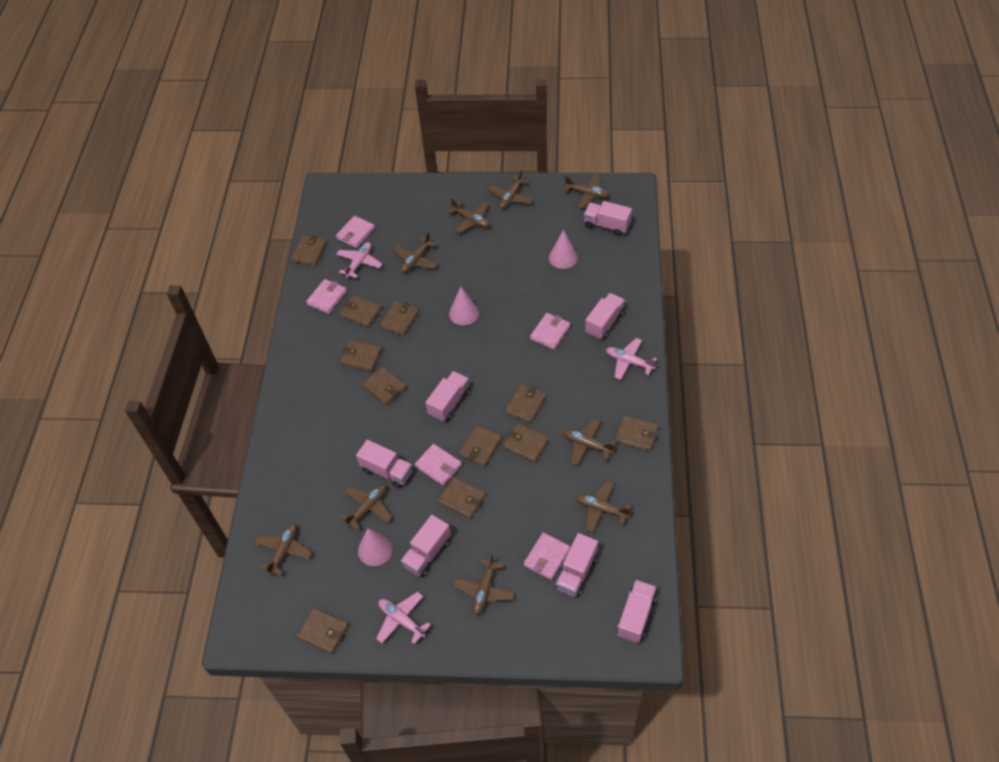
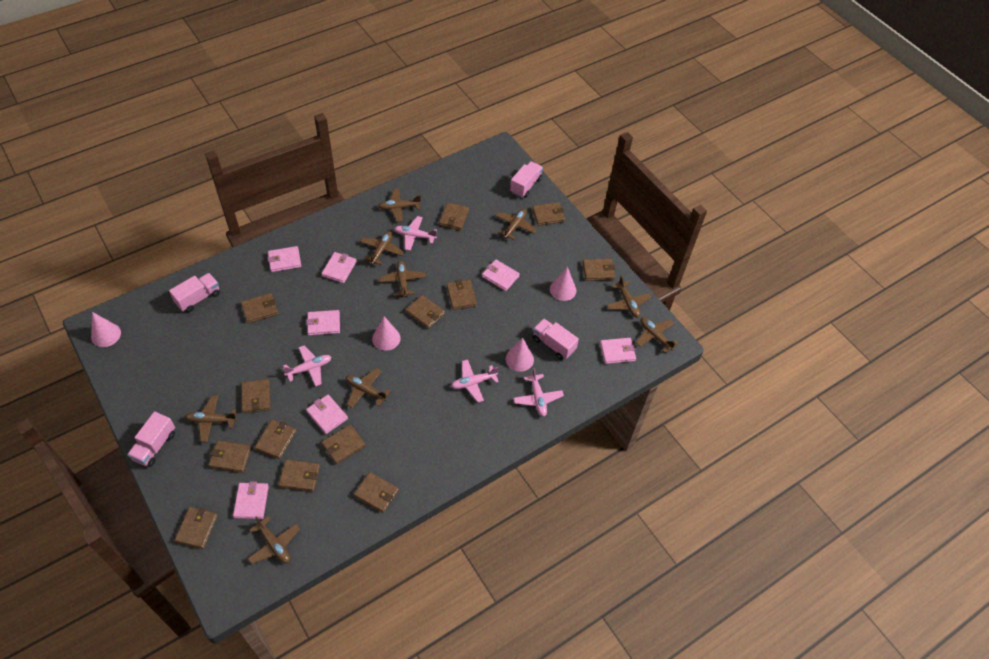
brown wallet: 11 -> 13
pink cone: 3 -> 4
pink plane: 3 -> 4
pink truck: 7 -> 4
pink wallet: 5 -> 7

